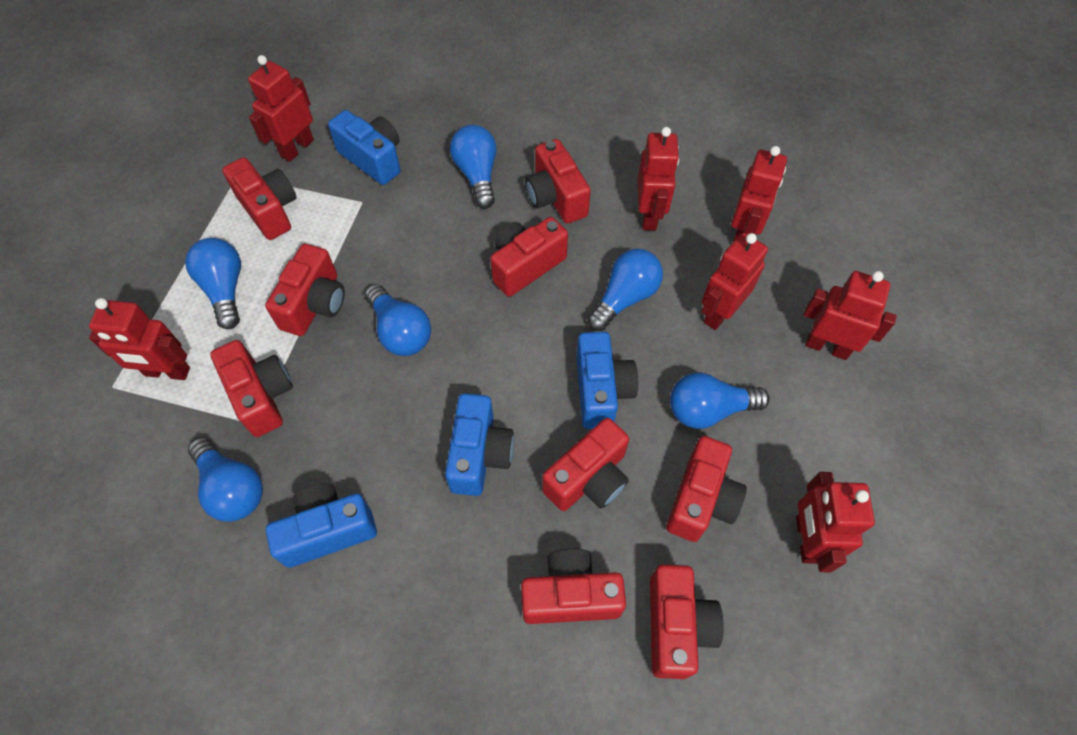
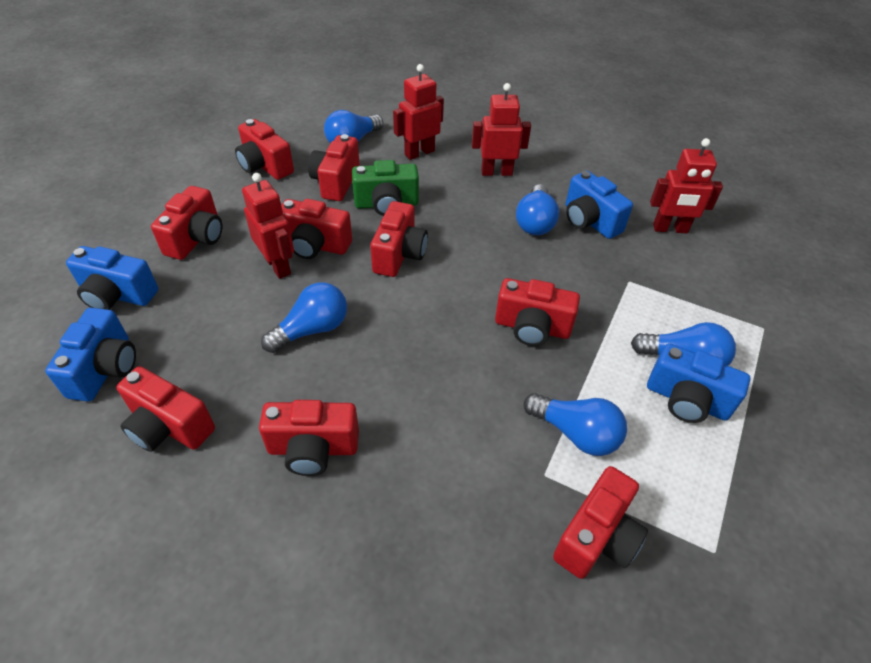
blue light bulb: 6 -> 5
green camera: 0 -> 1
red robot: 7 -> 4

